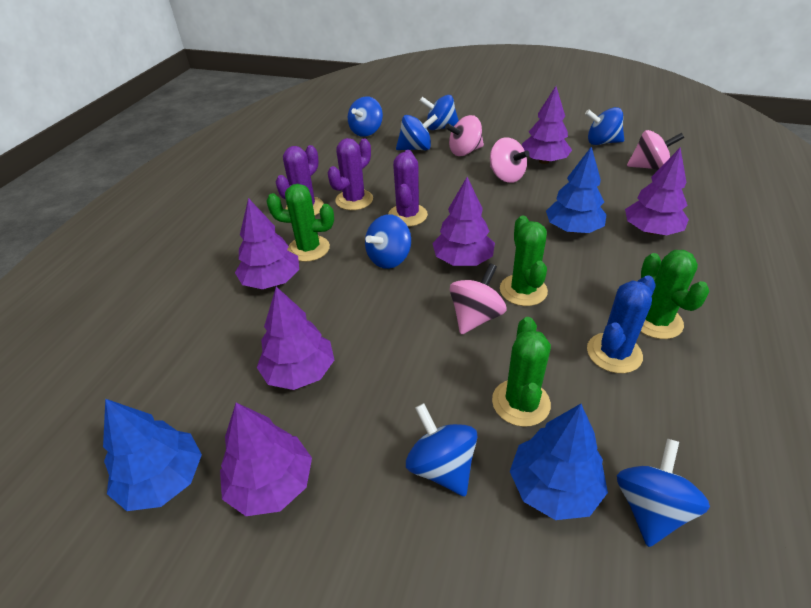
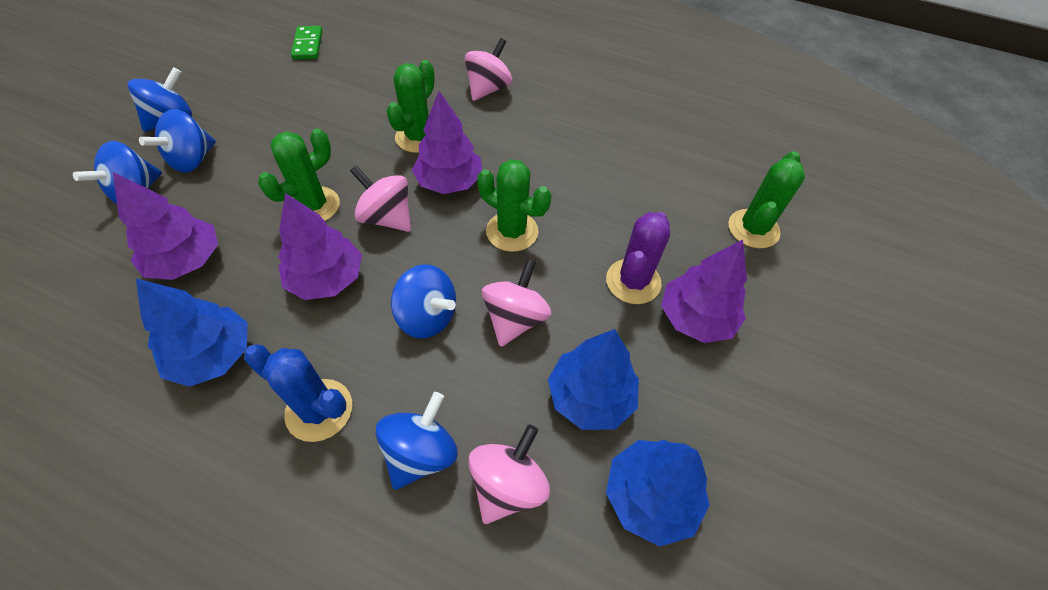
blue spinning top: 7 -> 5
green domino: 0 -> 1
purple cactus: 3 -> 1
purple tree: 6 -> 4

